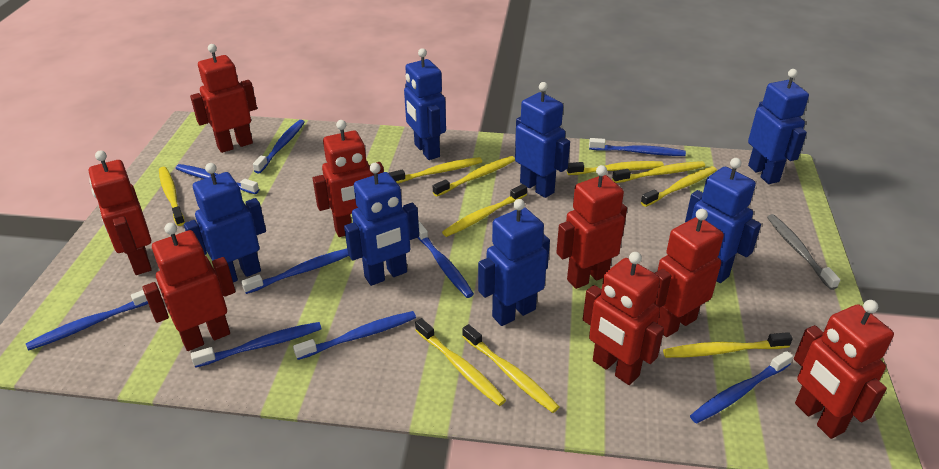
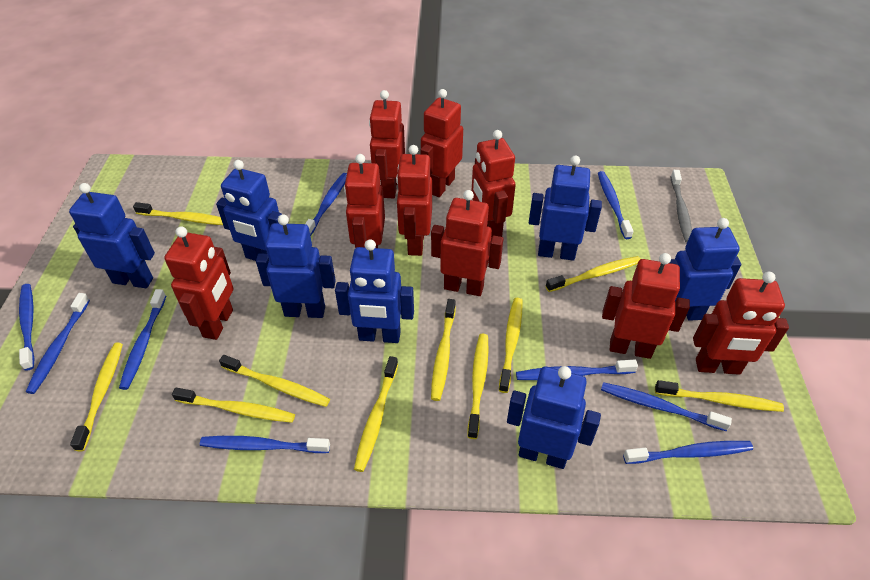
red robot: 8 -> 9

